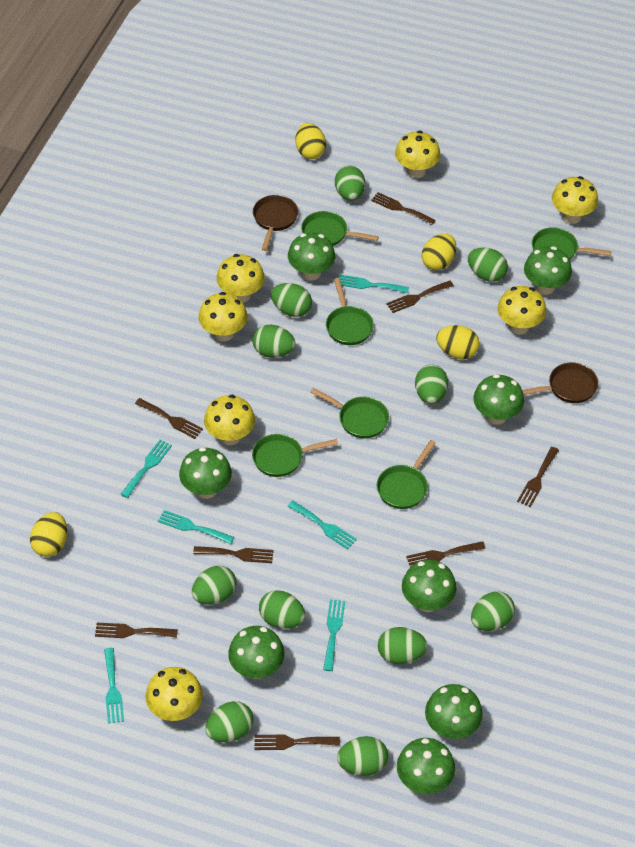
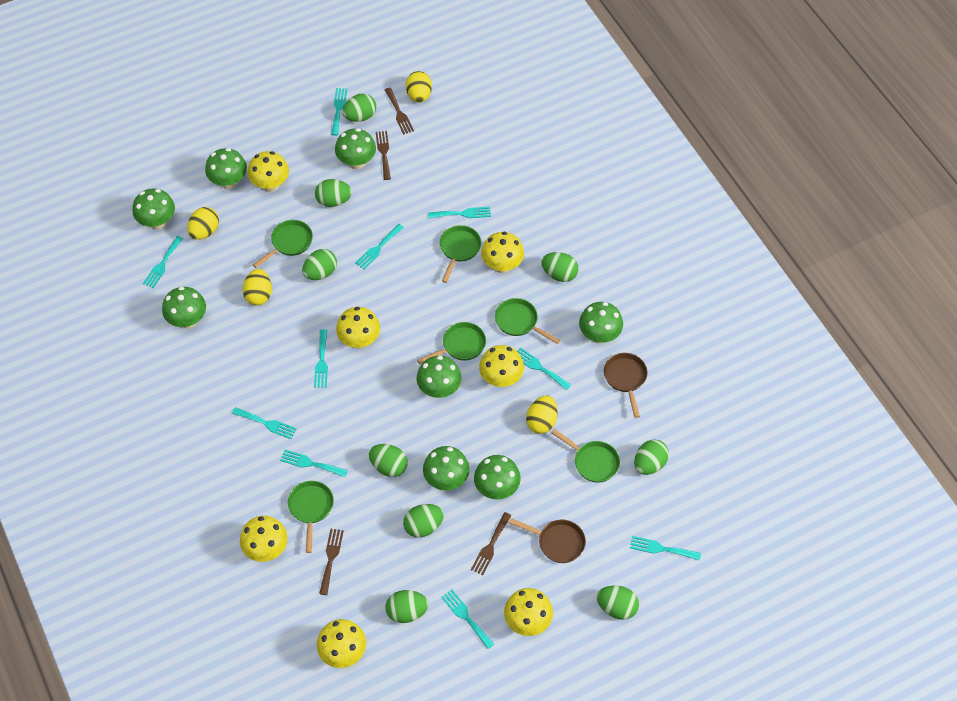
brown fork: 8 -> 4
green egg: 11 -> 9
turquoise fork: 6 -> 10

